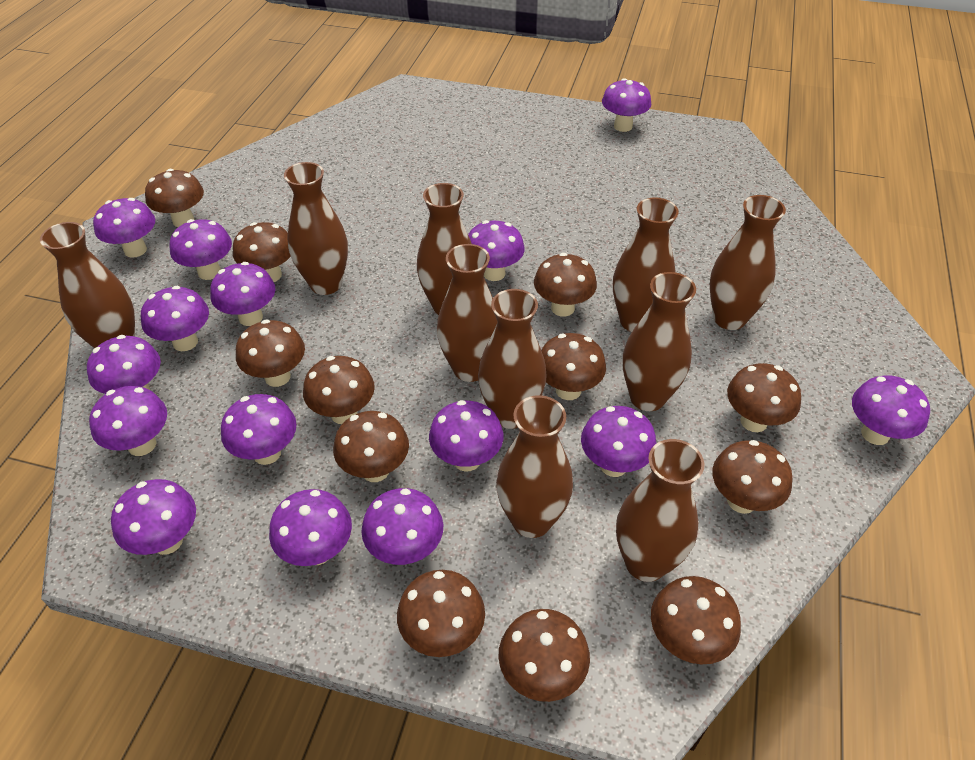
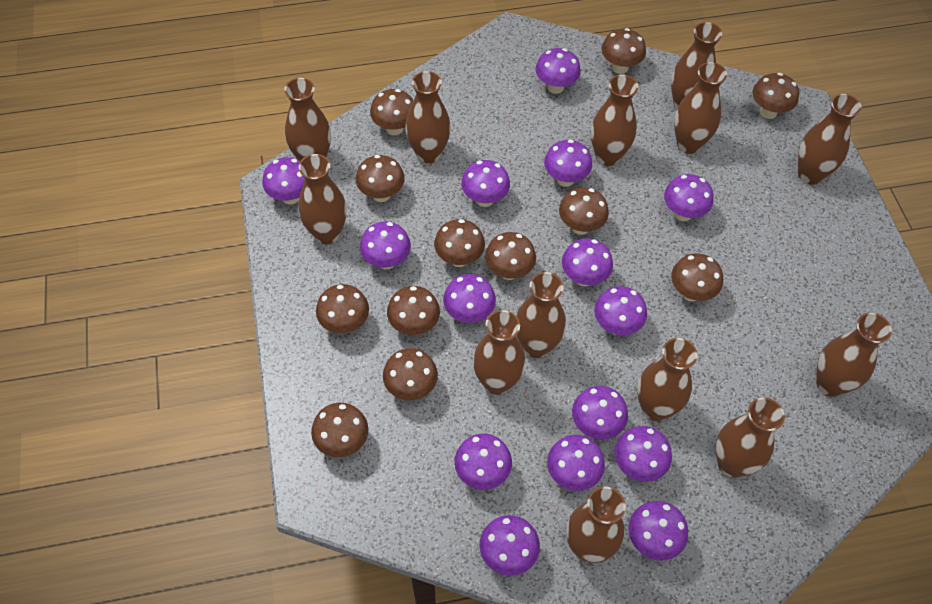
brown vase: 10 -> 13

